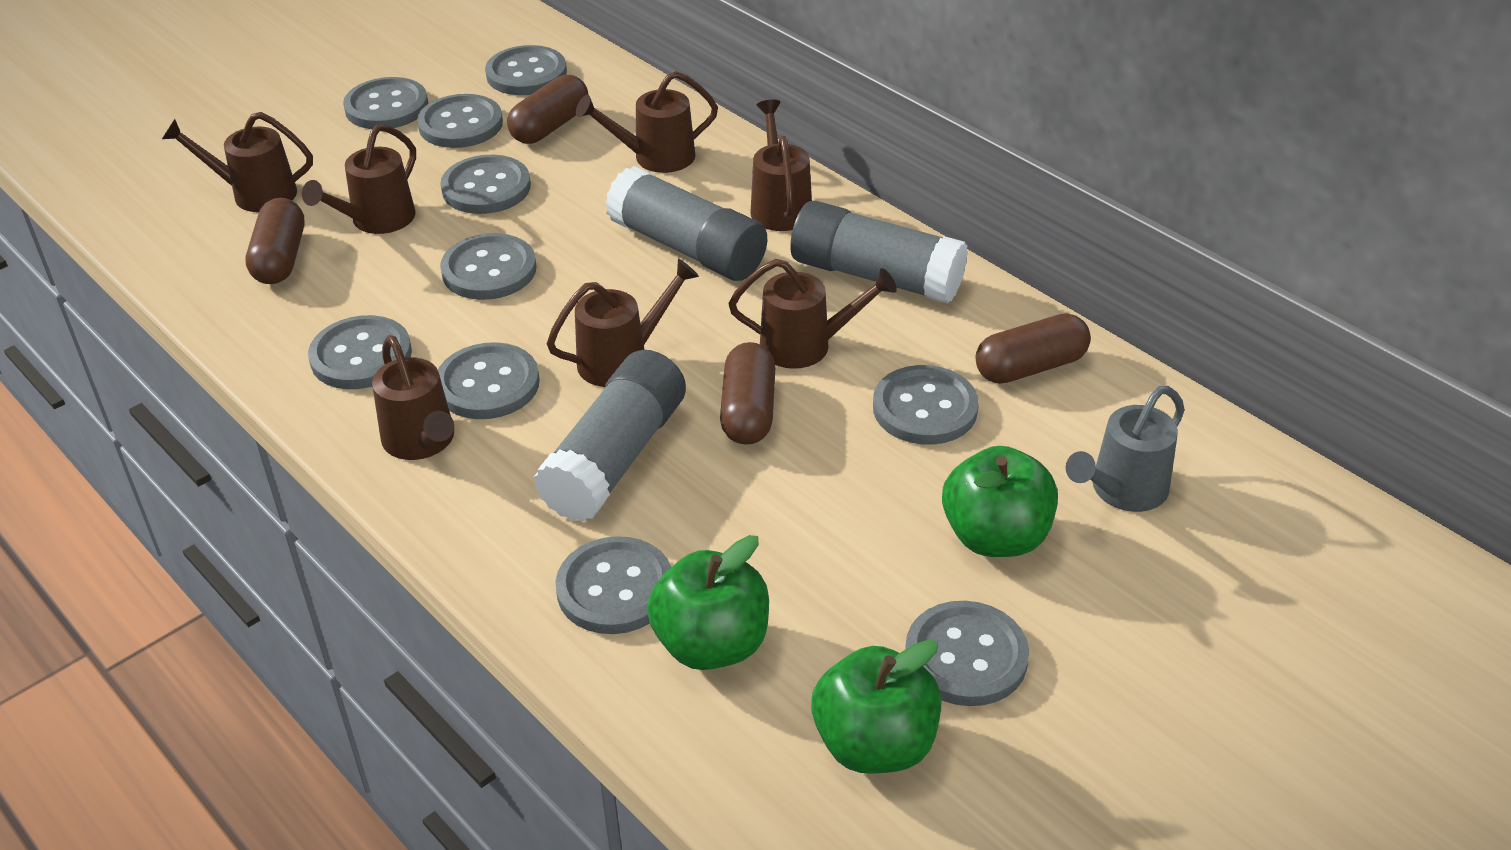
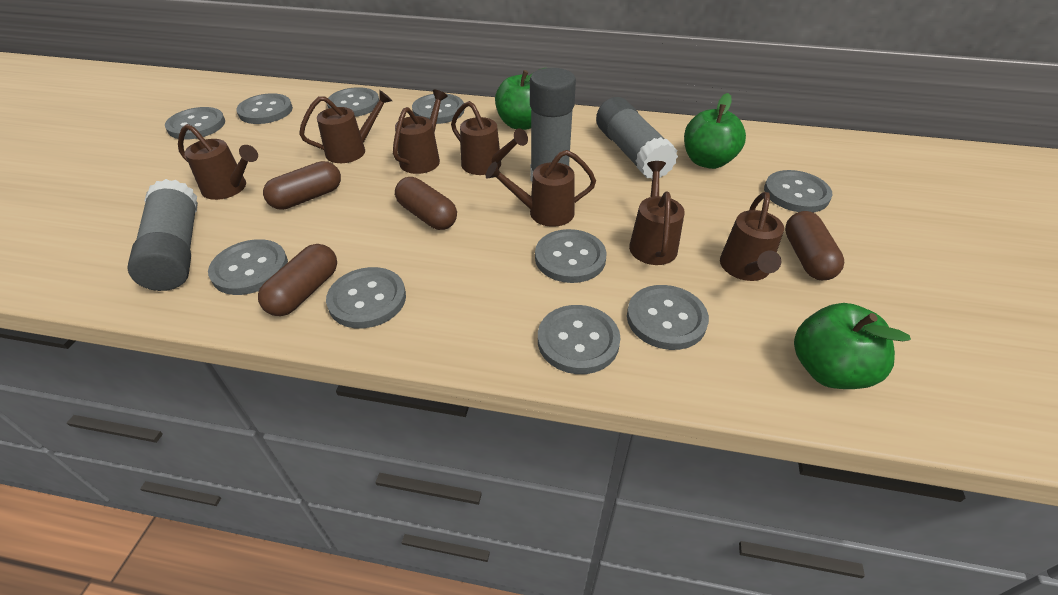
grey watering can: 1 -> 0

